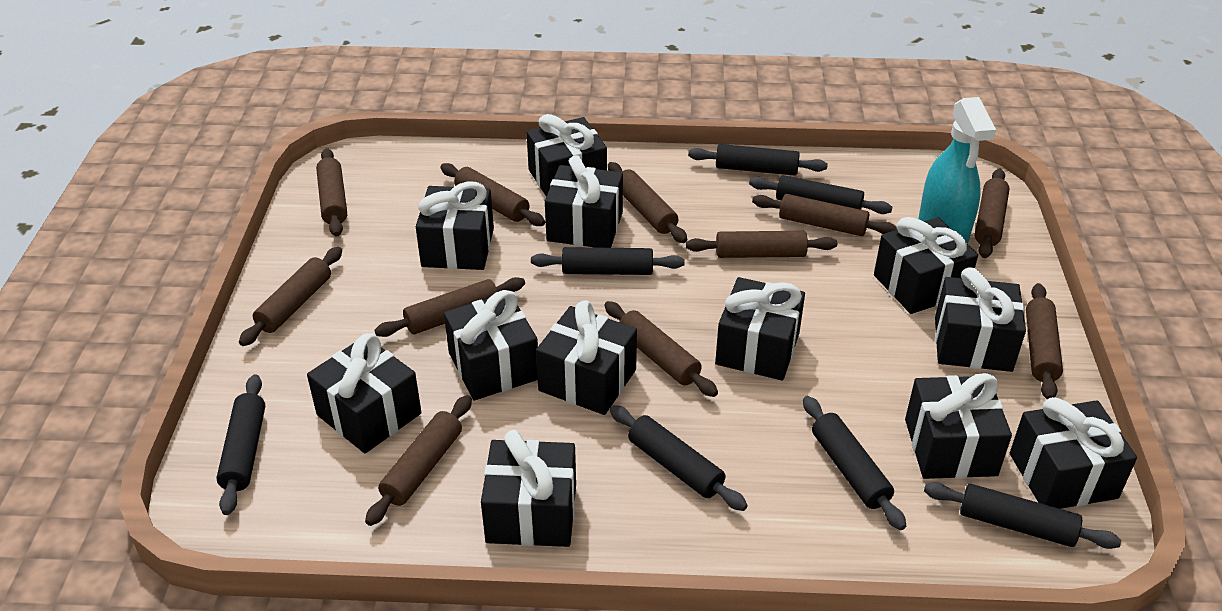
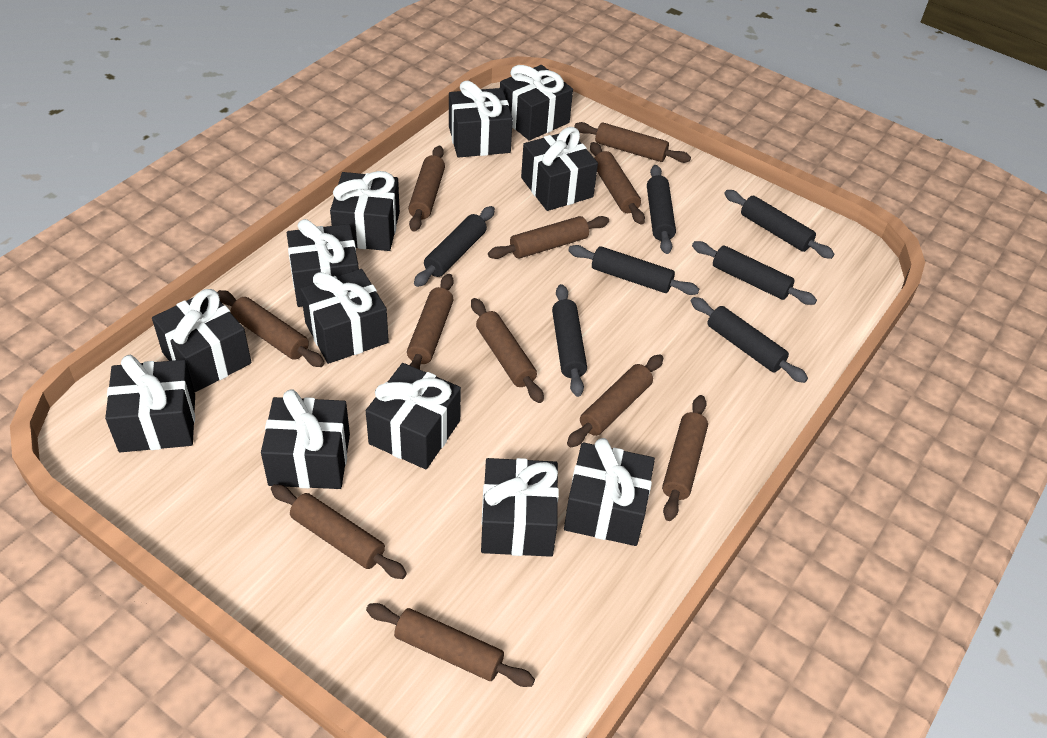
turquoise spray bottle: 1 -> 0

